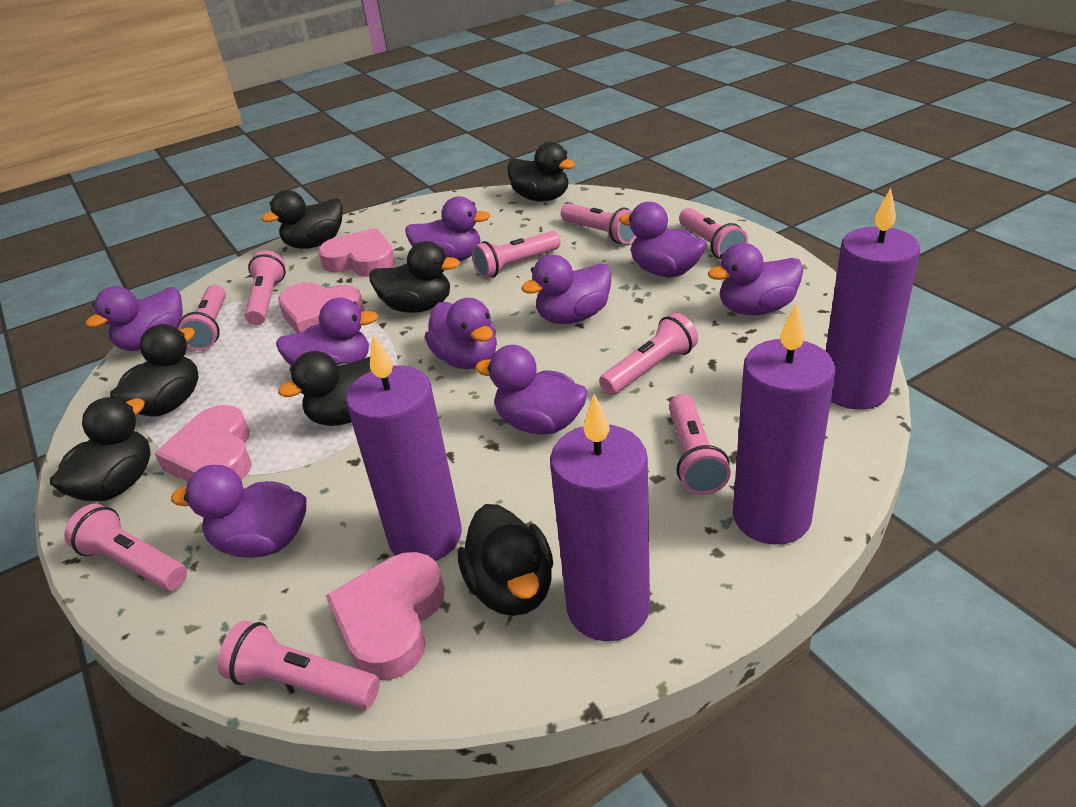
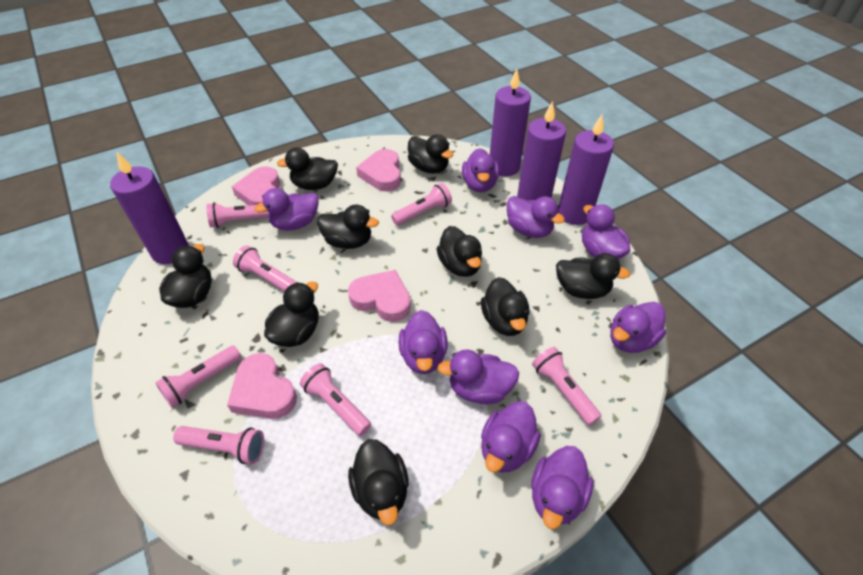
black duck: 7 -> 9
pink flashlight: 9 -> 7

